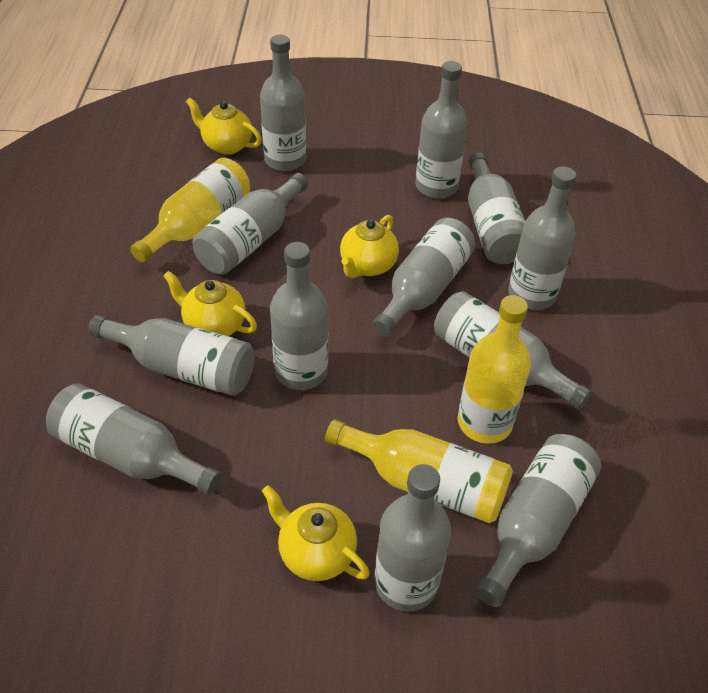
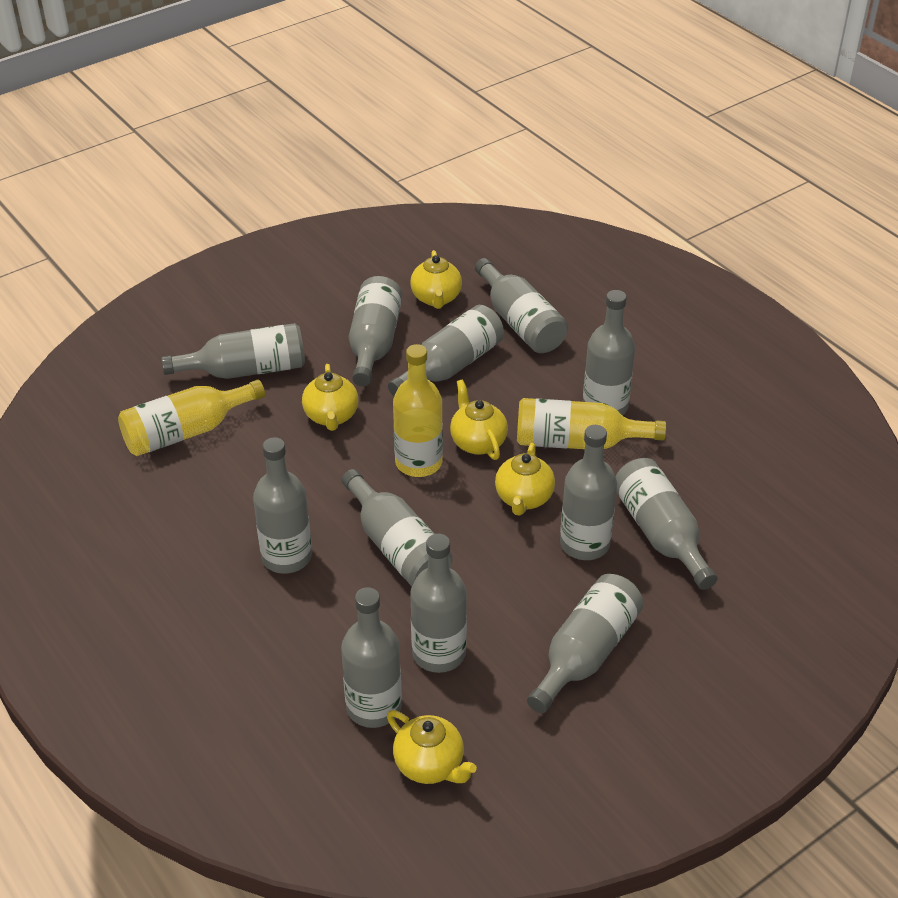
yellow teapot: 4 -> 5

